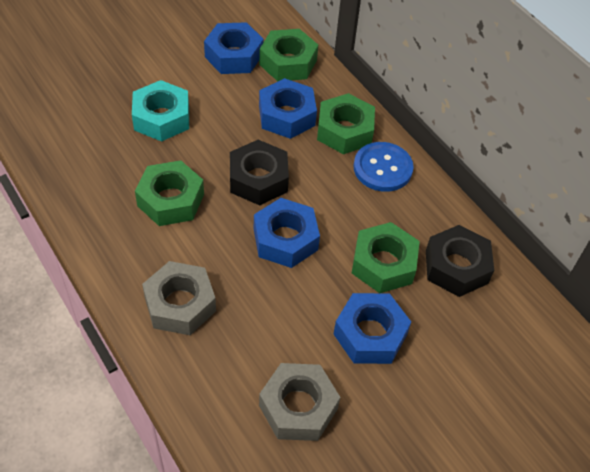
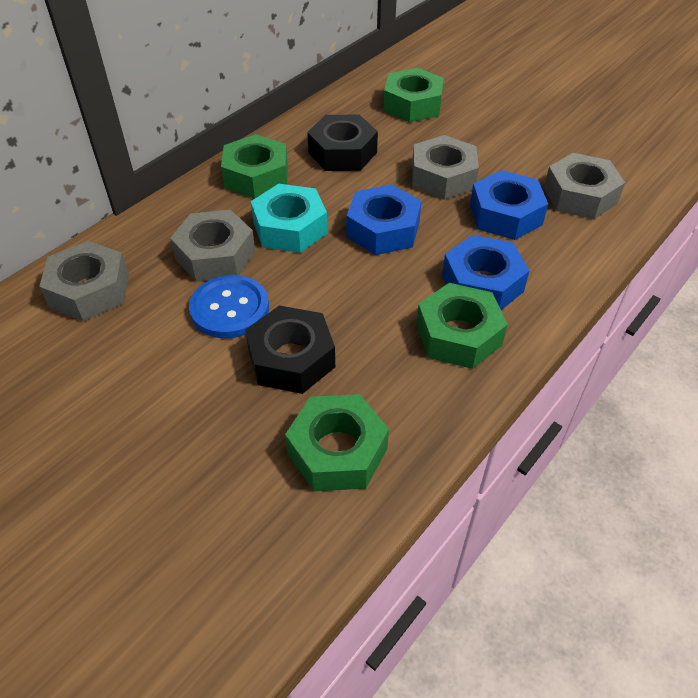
blue nut: 4 -> 3
grey nut: 2 -> 4

